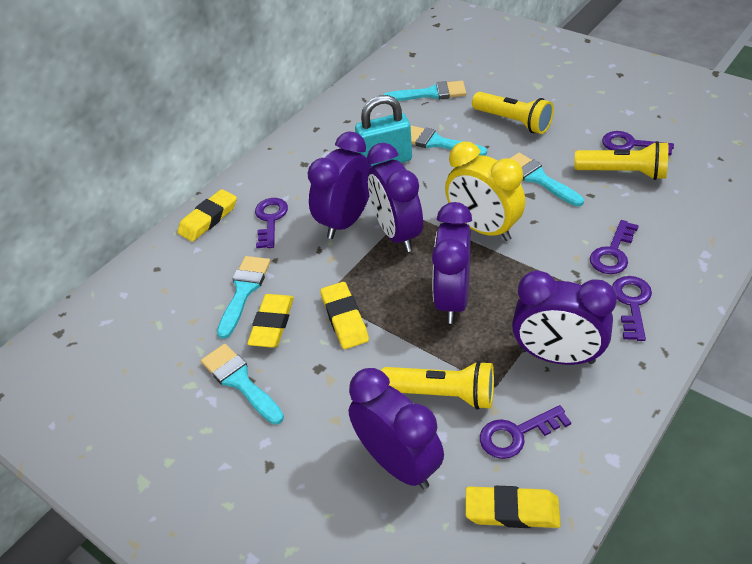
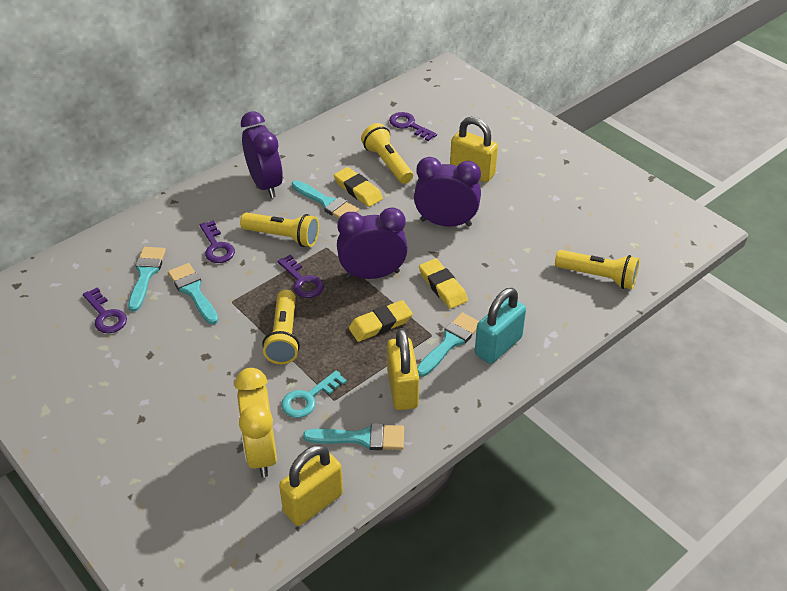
purple clock: 5 -> 3
purple key: 5 -> 4
turquoise key: 0 -> 1
yellow eraser: 4 -> 3
yellow flashlight: 3 -> 4
yellow padlock: 0 -> 3

